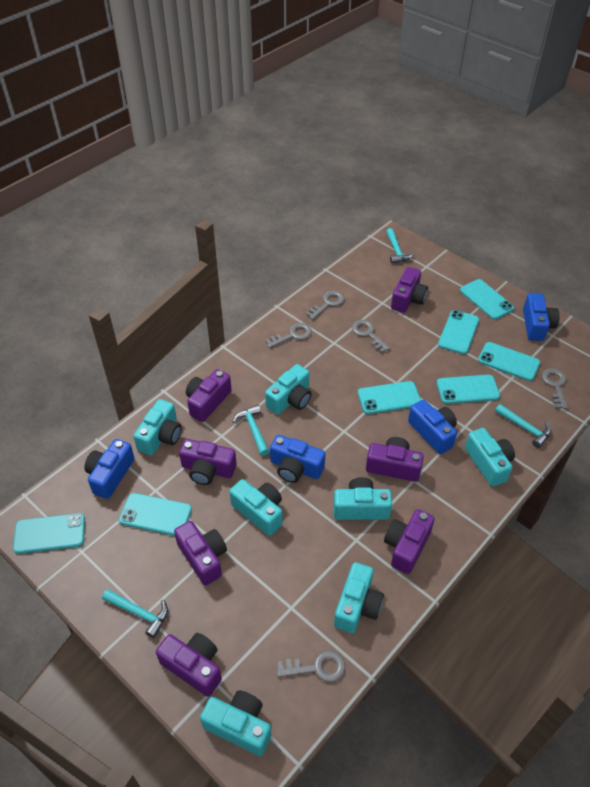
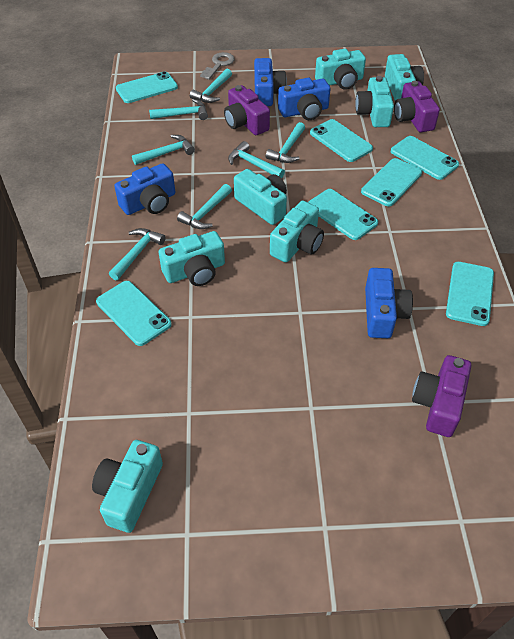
grey key: 5 -> 1
purple camera: 7 -> 3
turquoise hammer: 4 -> 7

